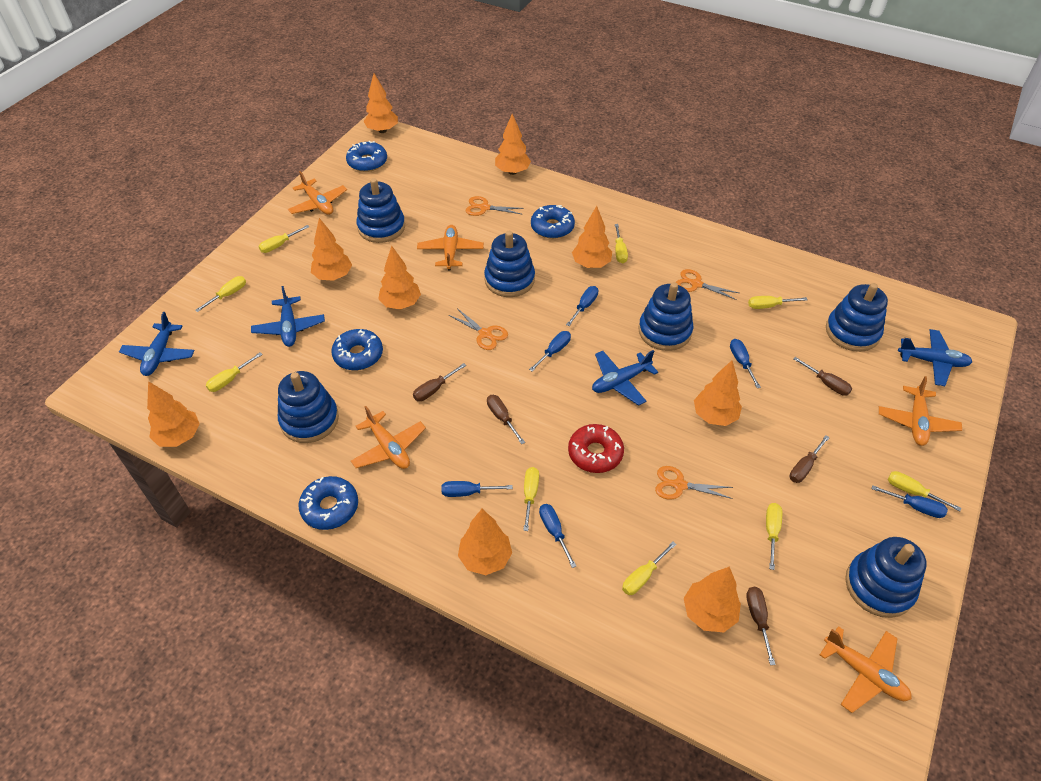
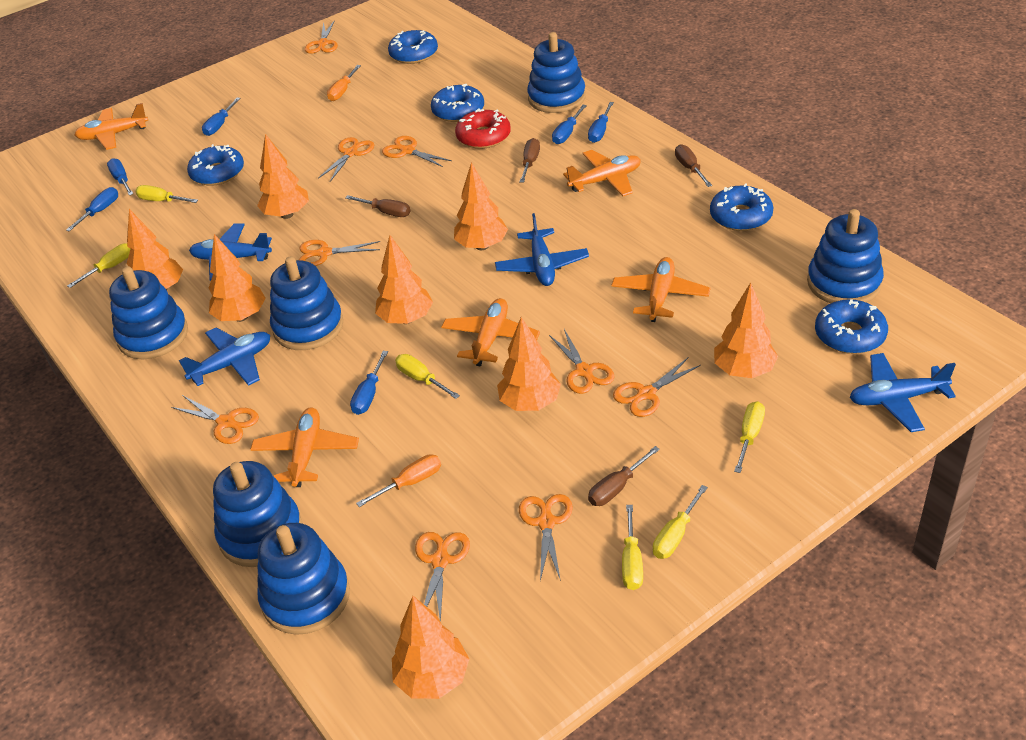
blue donut: 4 -> 5
brown screwdriver: 5 -> 4
orange scissors: 4 -> 9
orange screwdriver: 0 -> 2
orange tree: 9 -> 8
yellow screwdriver: 9 -> 6

